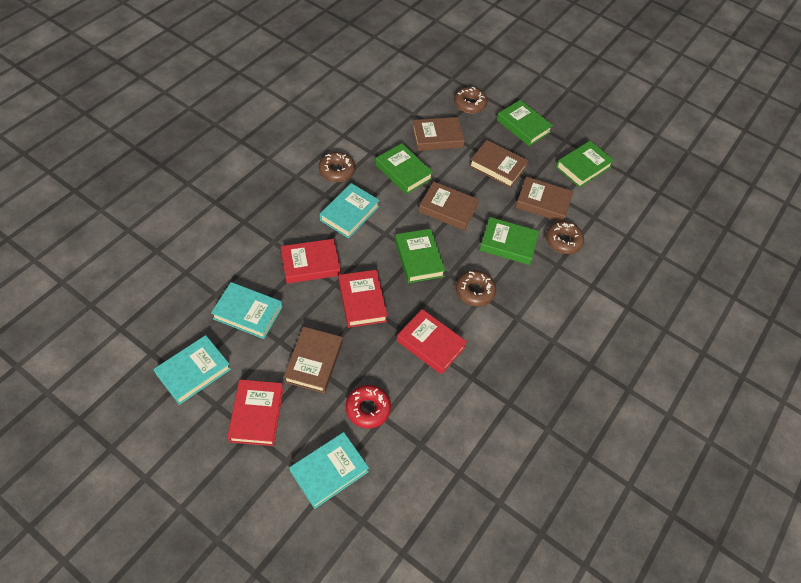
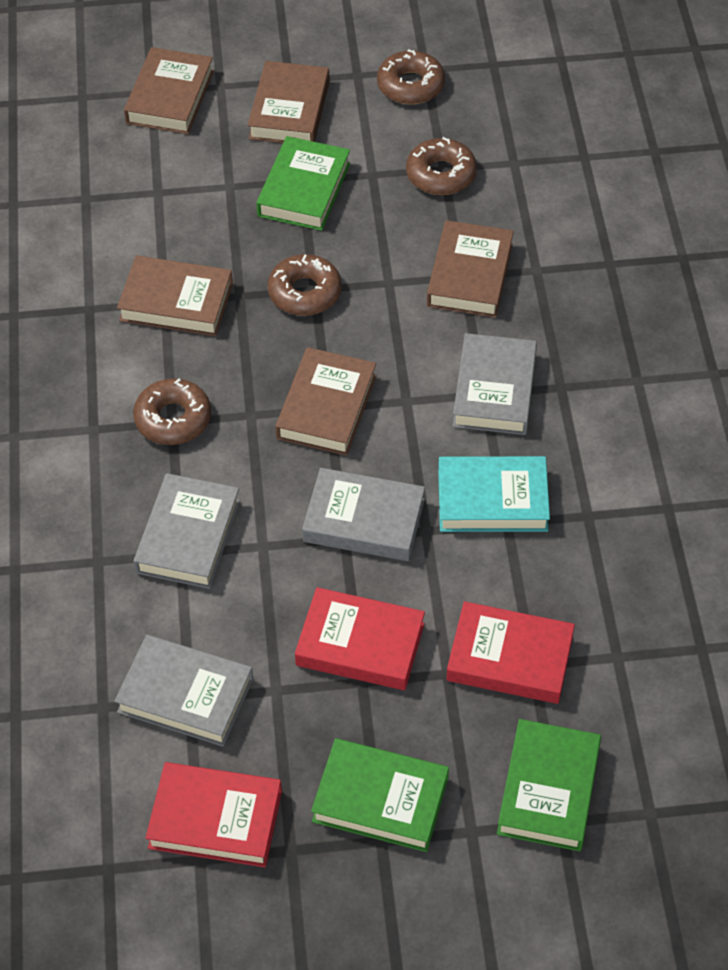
green book: 5 -> 3
grey book: 0 -> 4
red book: 4 -> 3
red donut: 1 -> 0
turquoise book: 4 -> 1

